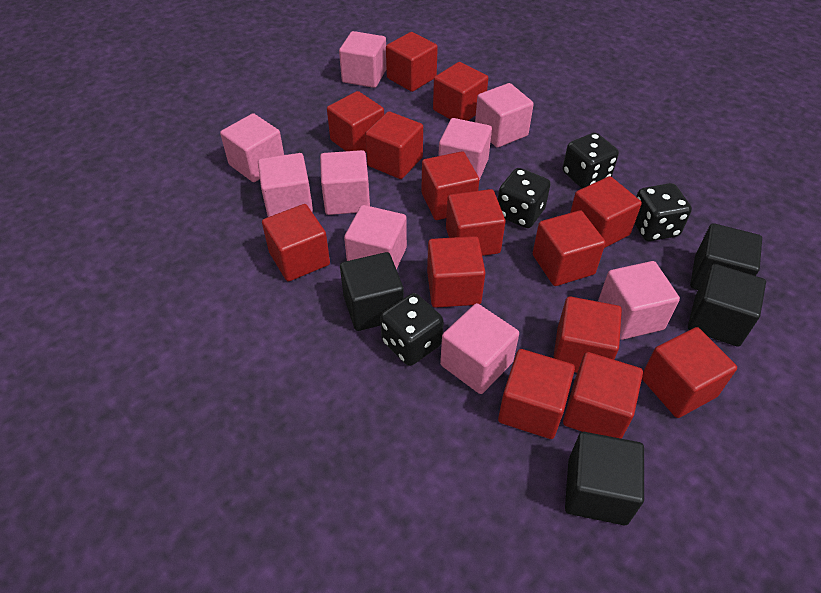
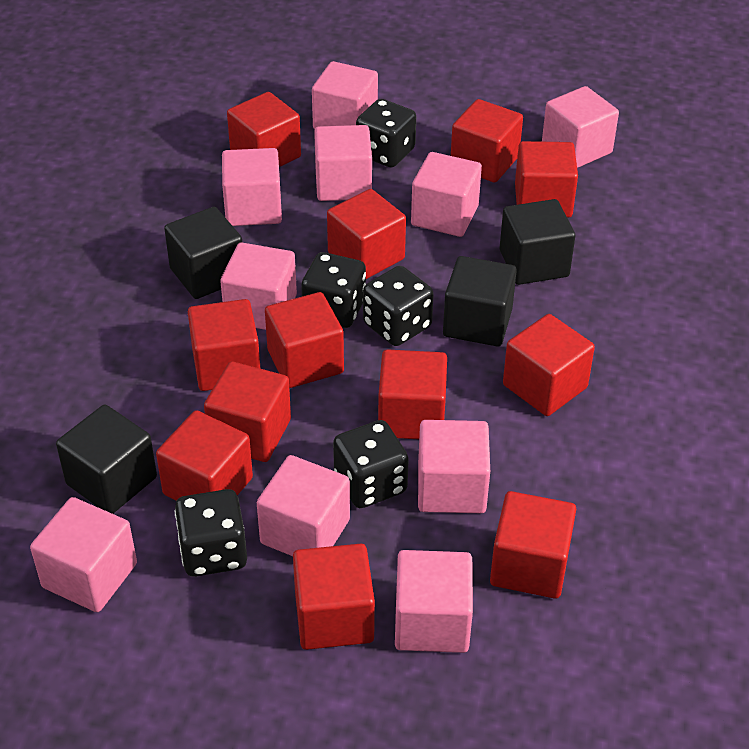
black dice: 4 -> 5
pink cube: 9 -> 10
red cube: 14 -> 12

